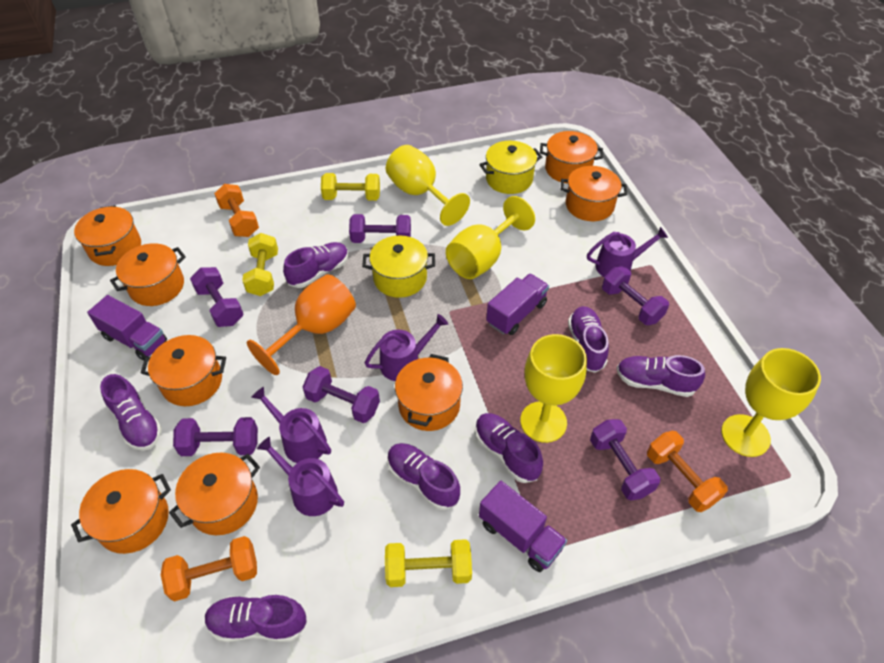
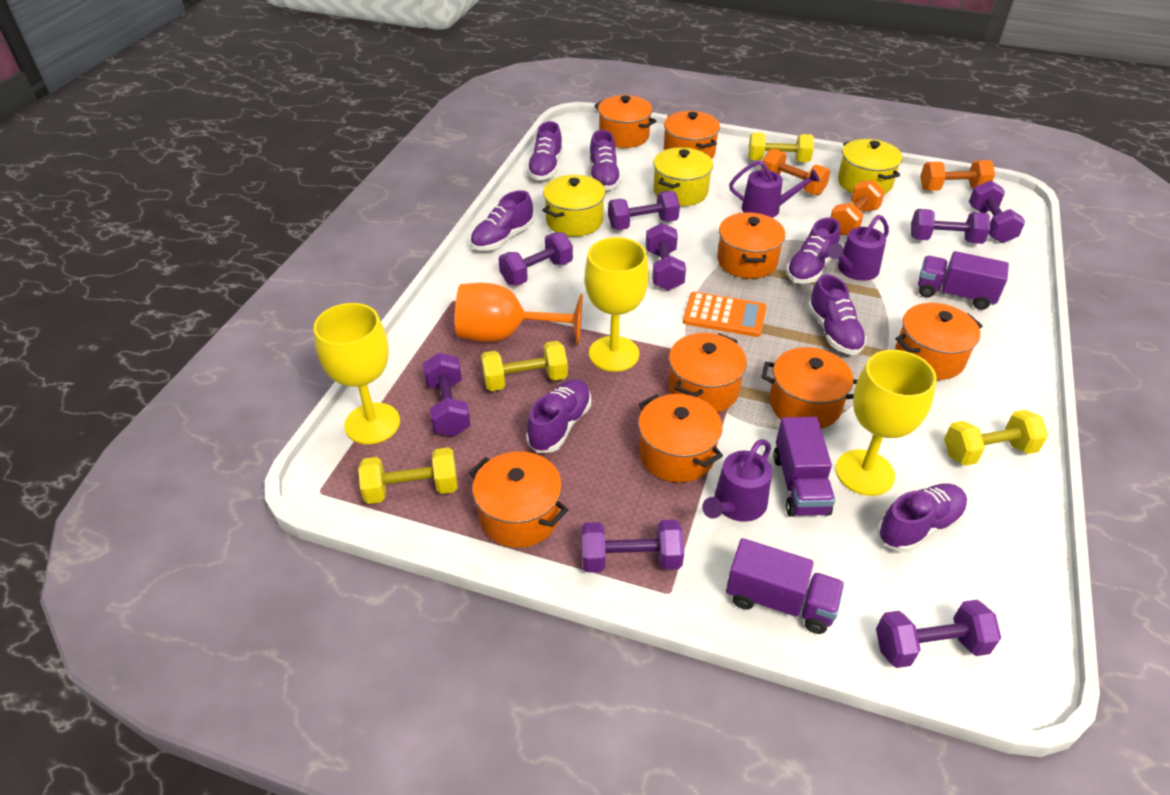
orange calculator: 0 -> 1
purple dumbbell: 6 -> 8
purple watering can: 4 -> 3
yellow dumbbell: 3 -> 4
yellow goblet: 4 -> 3
yellow pot: 2 -> 3

